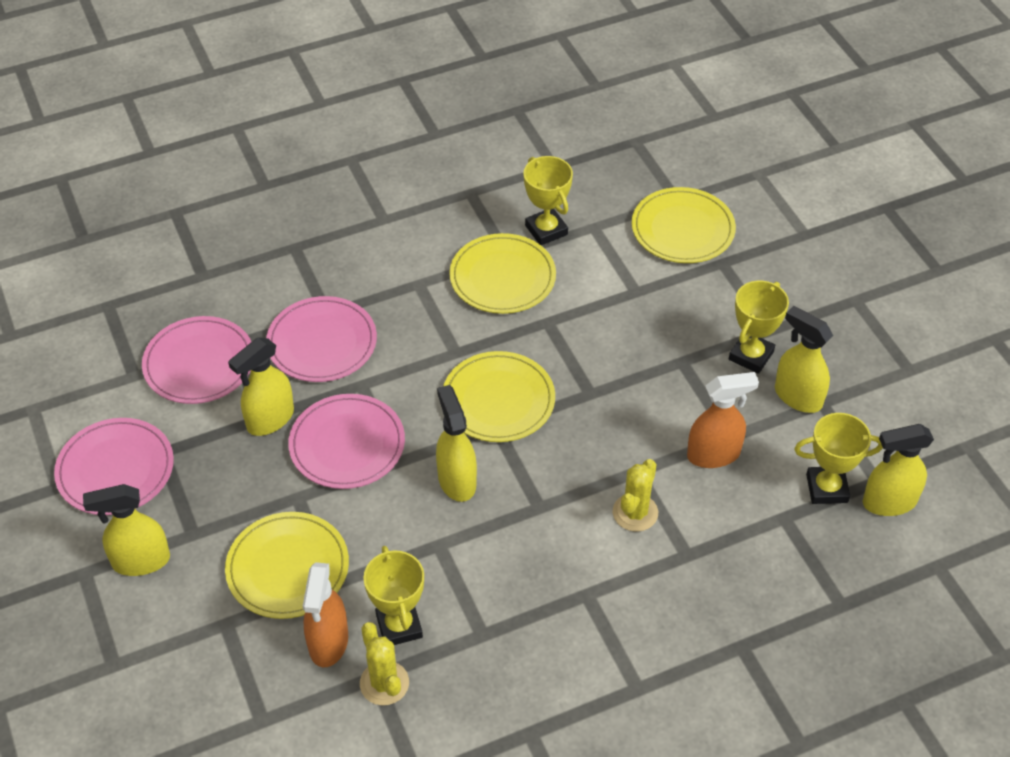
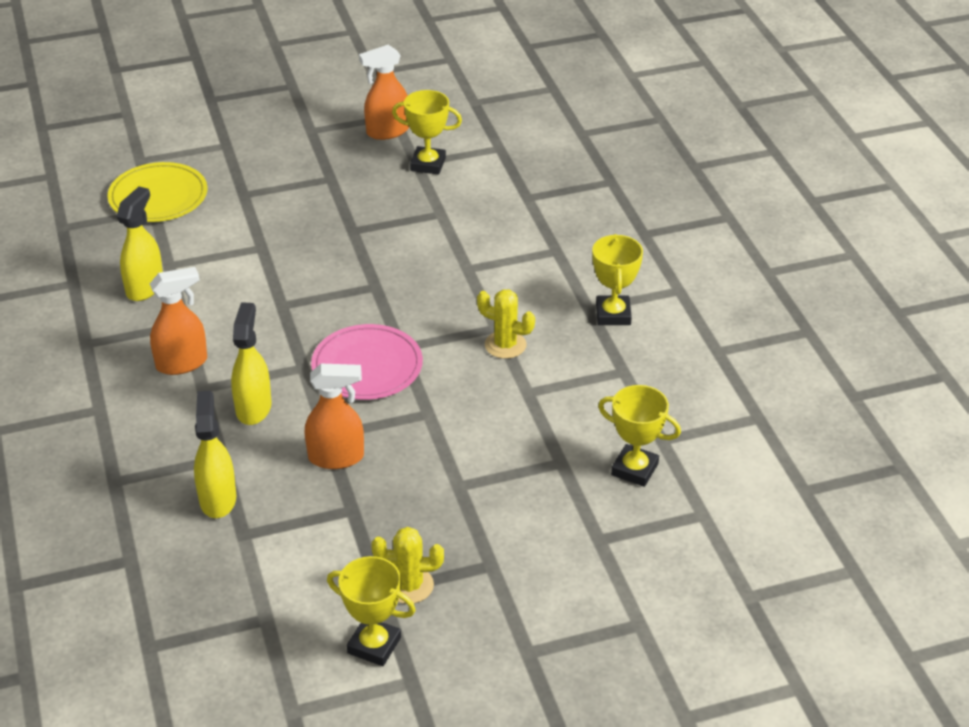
orange spray bottle: 2 -> 3
pink plate: 4 -> 1
yellow plate: 4 -> 1
yellow spray bottle: 5 -> 3

